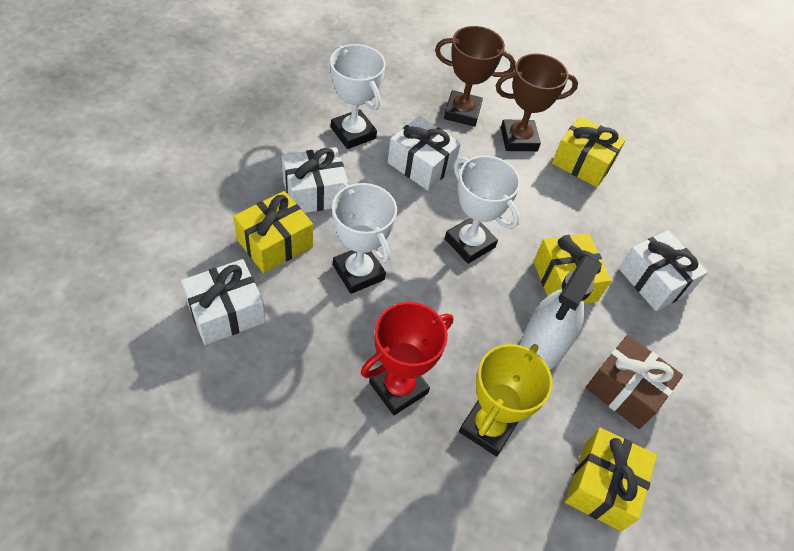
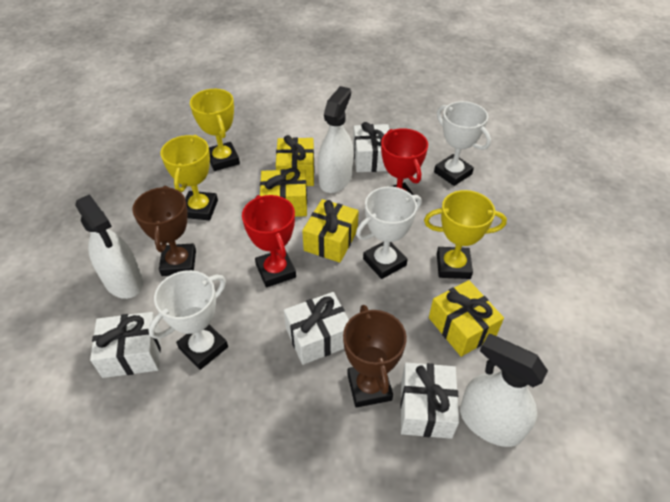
brown gift: 1 -> 0
red trophy: 1 -> 2
white spray bottle: 1 -> 3
yellow trophy: 1 -> 3

